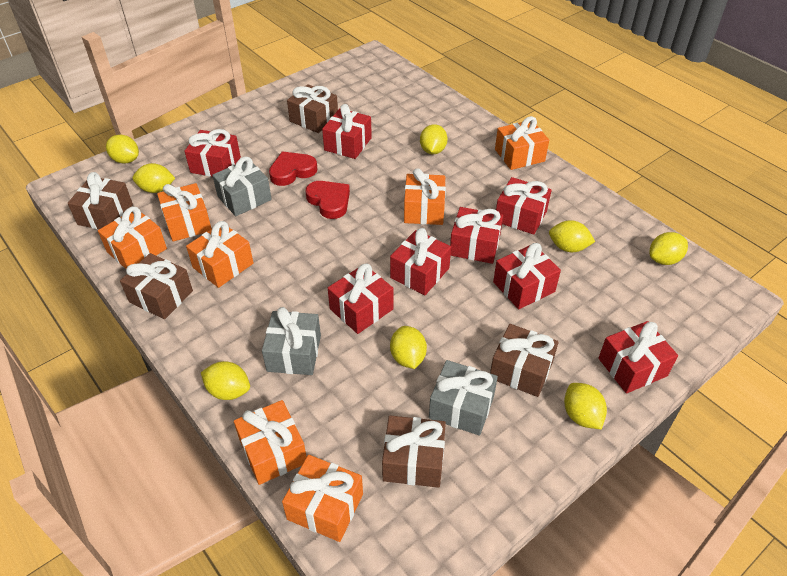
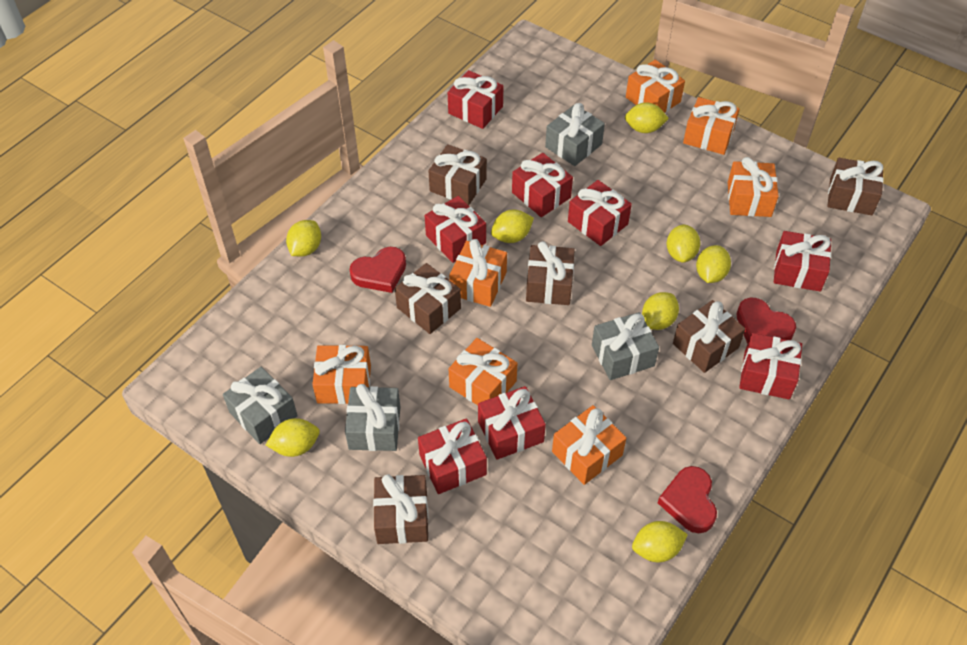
brown gift: 5 -> 6
grey gift: 3 -> 4
red heart: 2 -> 3

